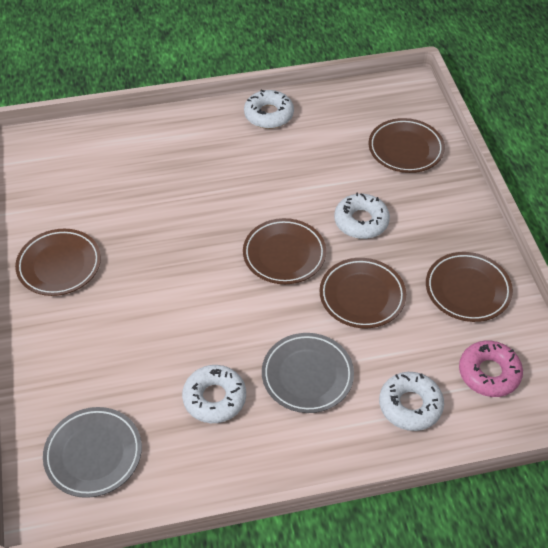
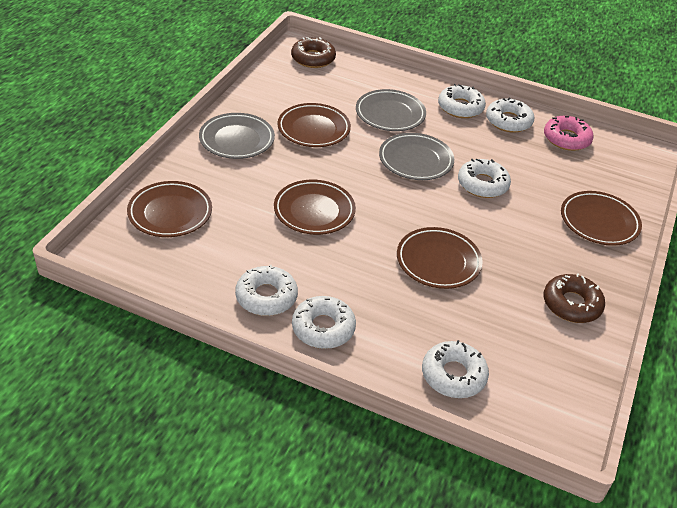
brown donut: 0 -> 2
grey plate: 2 -> 3
white donut: 4 -> 6

